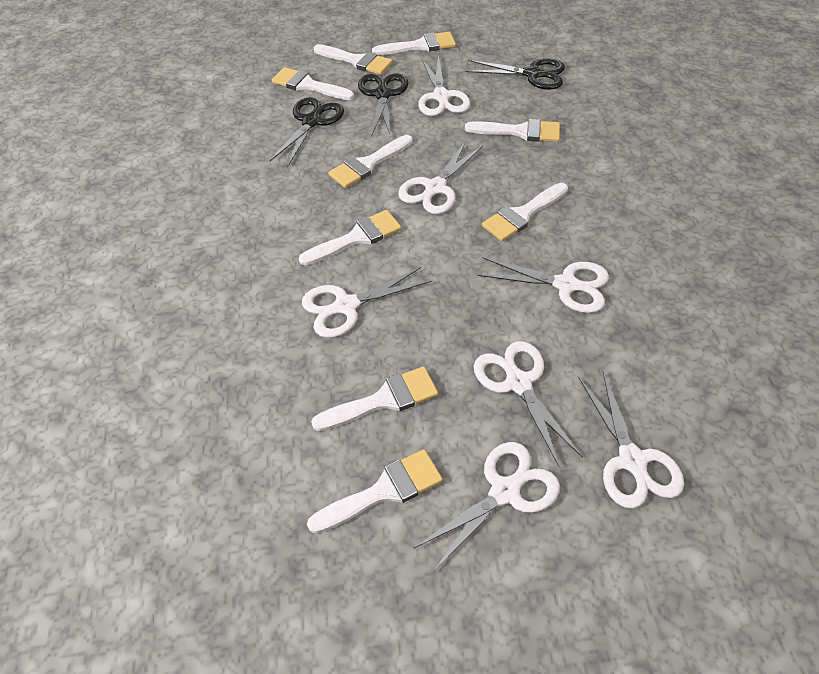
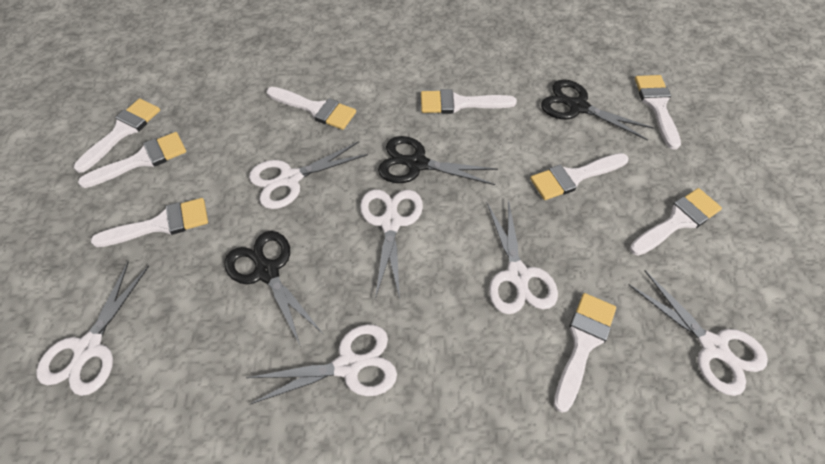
white scissors: 7 -> 6

